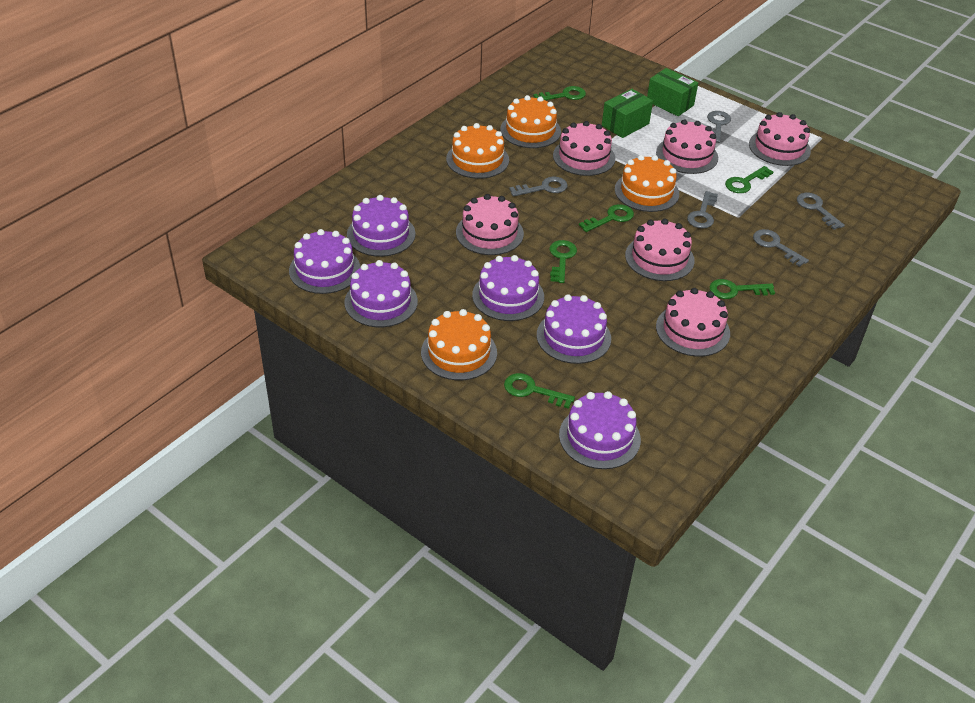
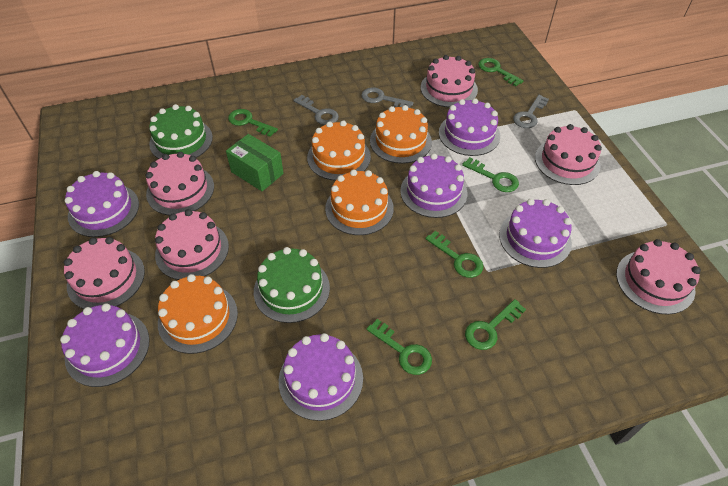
green box: 2 -> 1
green cake: 0 -> 2
grey key: 5 -> 3

